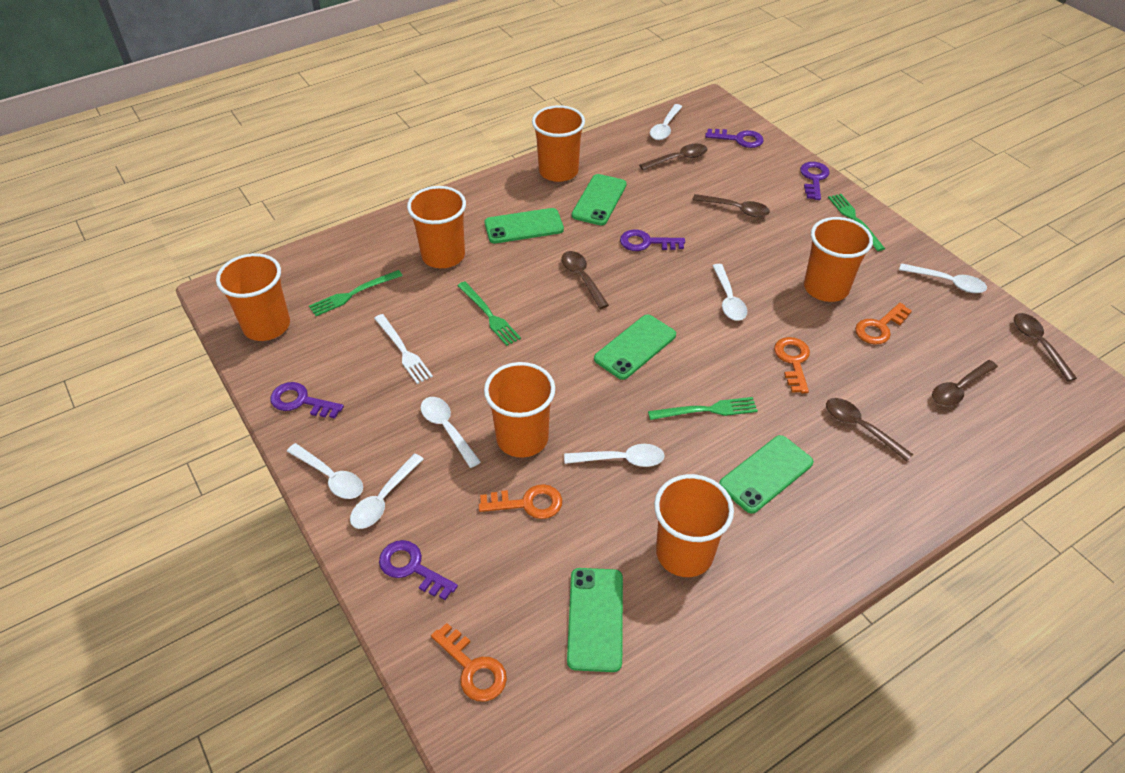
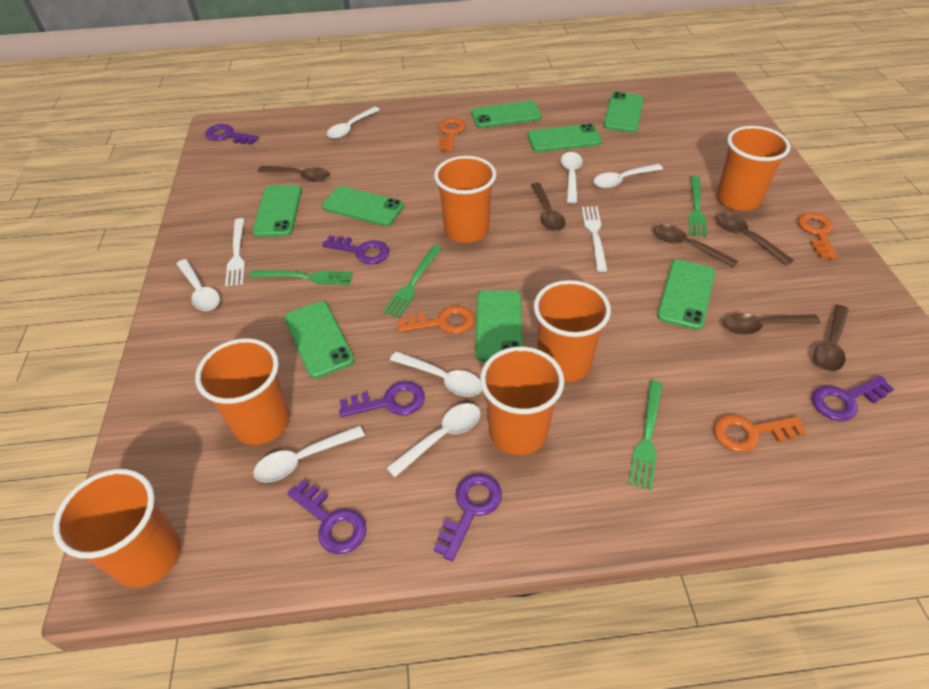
green phone: 5 -> 8
purple key: 5 -> 6
white fork: 1 -> 2

